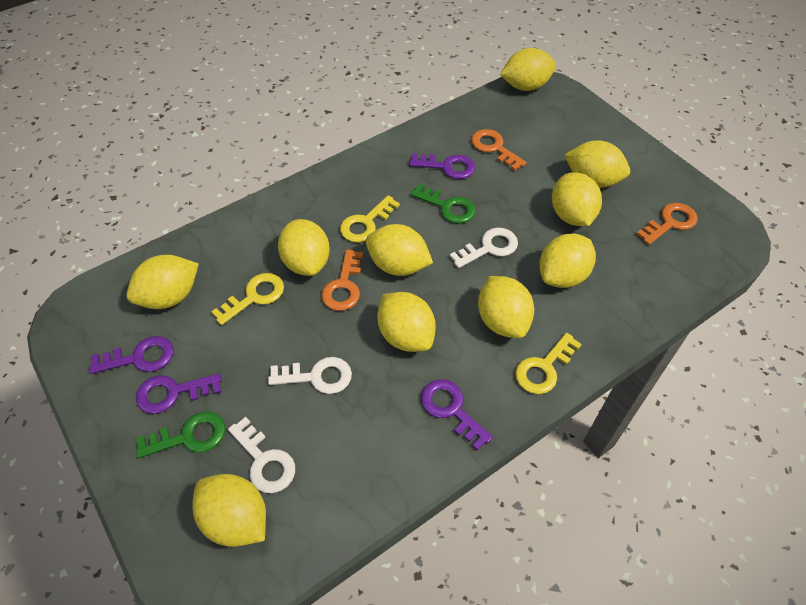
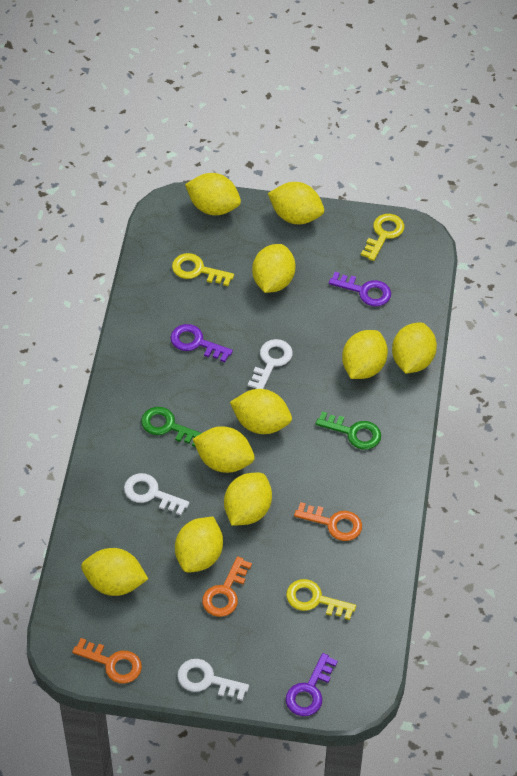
purple key: 4 -> 3

